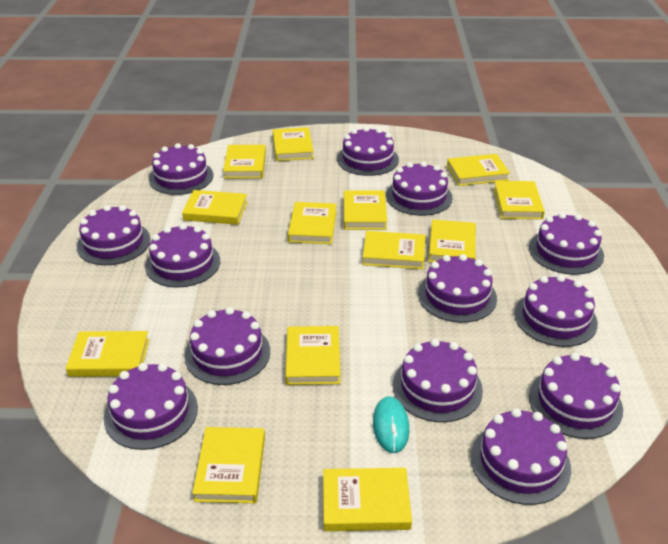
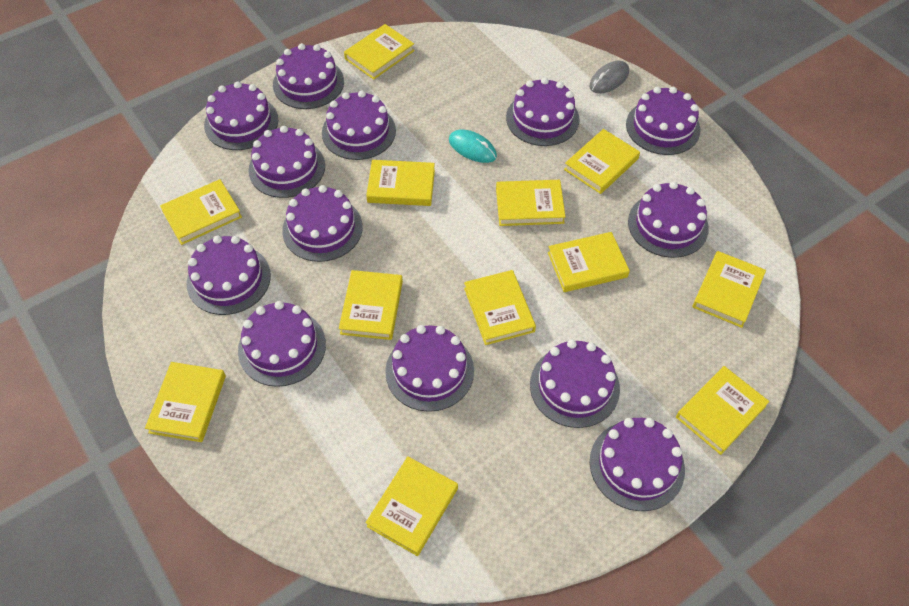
grey mouse: 0 -> 1
yellow book: 13 -> 12

